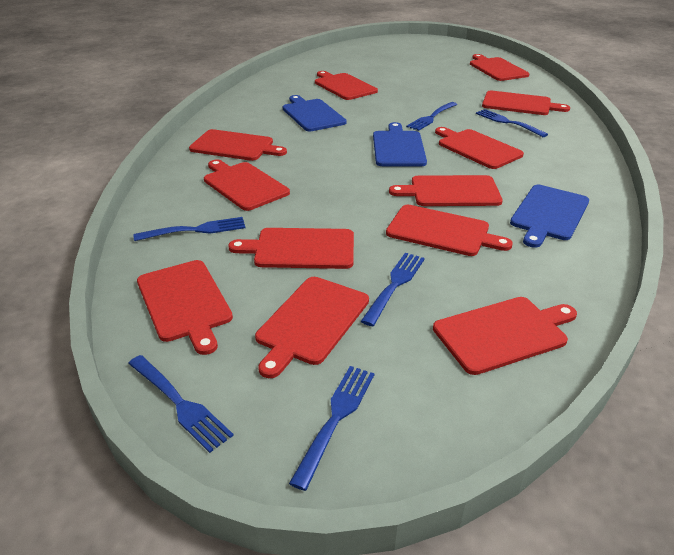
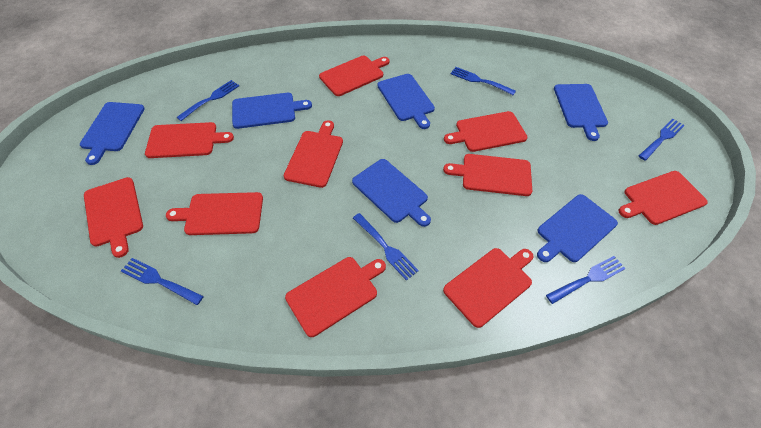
blue cutting board: 3 -> 6
red cutting board: 12 -> 10

